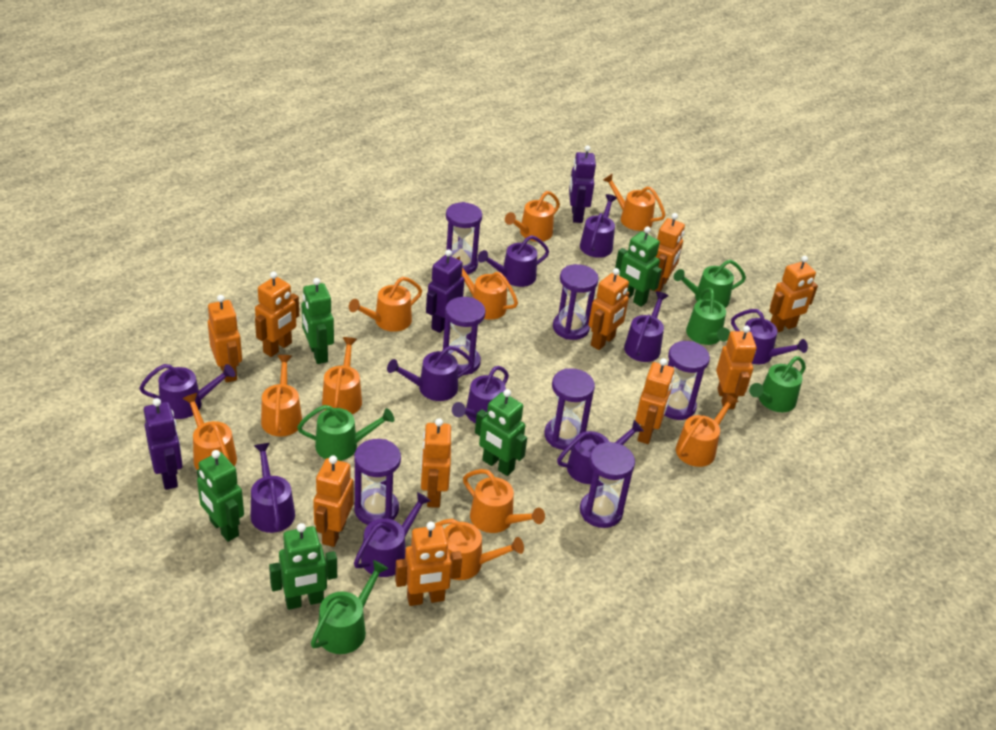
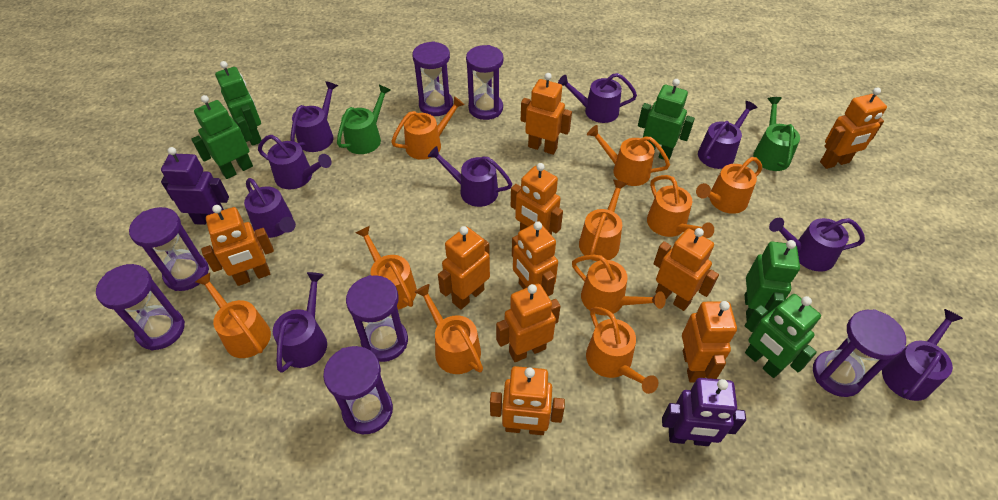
green watering can: 5 -> 2
purple robot: 3 -> 2
purple watering can: 10 -> 9

